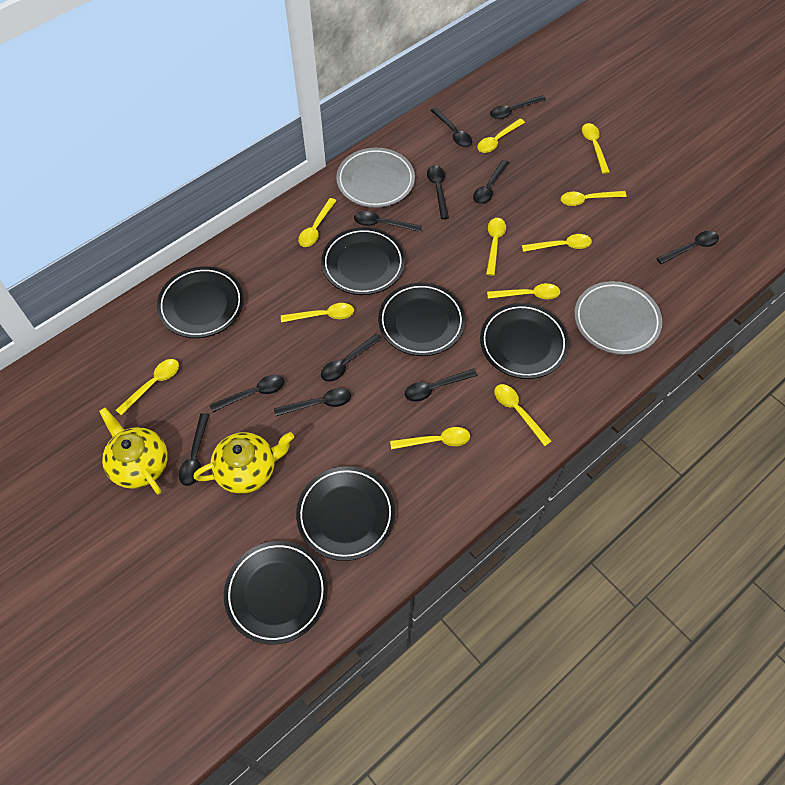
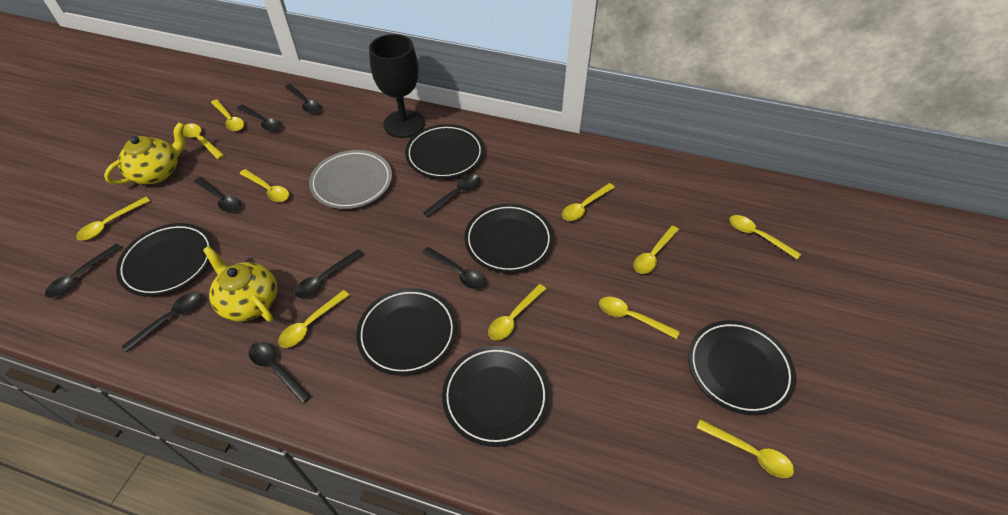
black goblet: 0 -> 1
black spoon: 11 -> 9
grey plate: 2 -> 1

